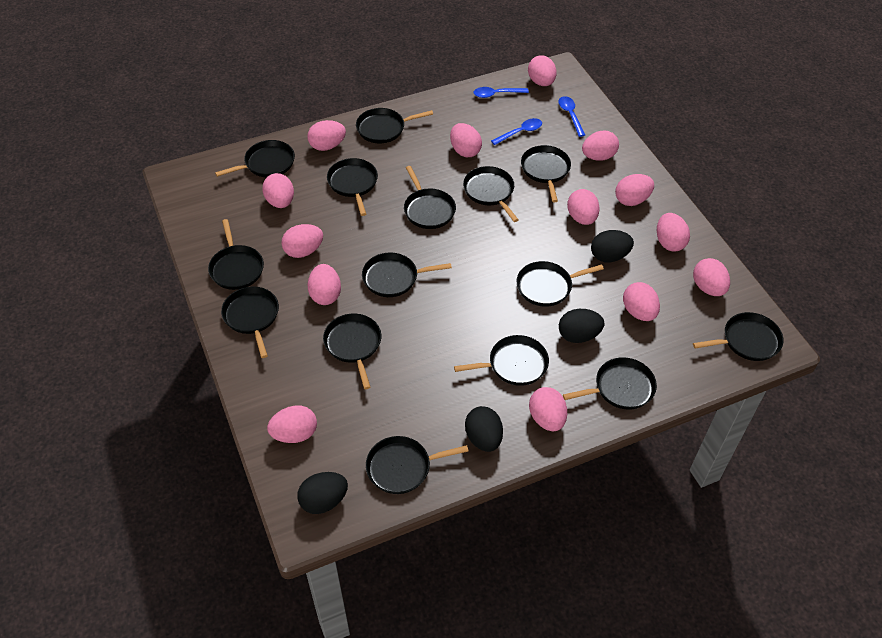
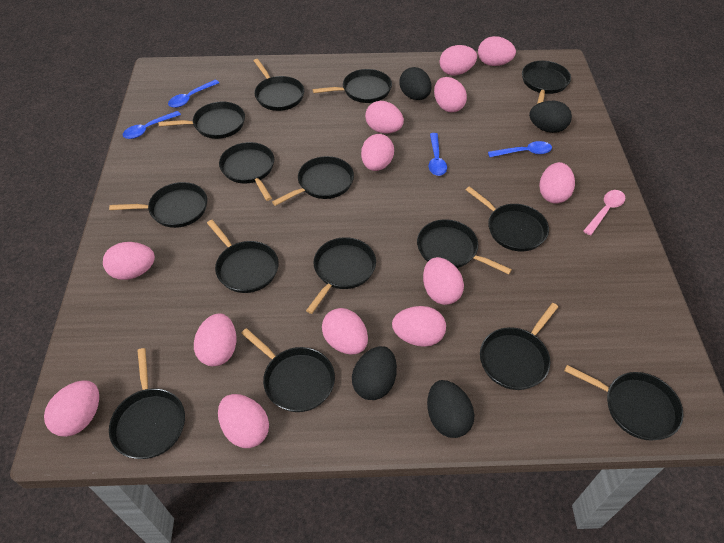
blue spoon: 3 -> 4
pink egg: 14 -> 13
pink spoon: 0 -> 1

